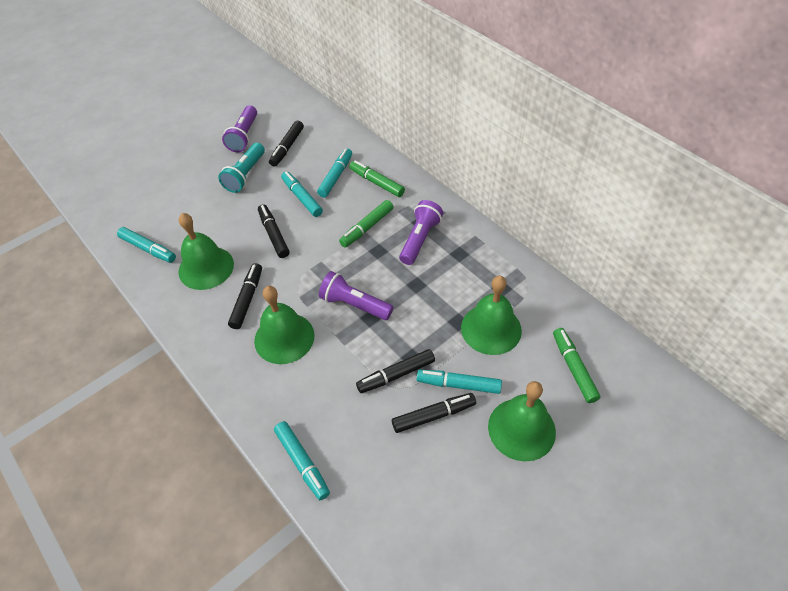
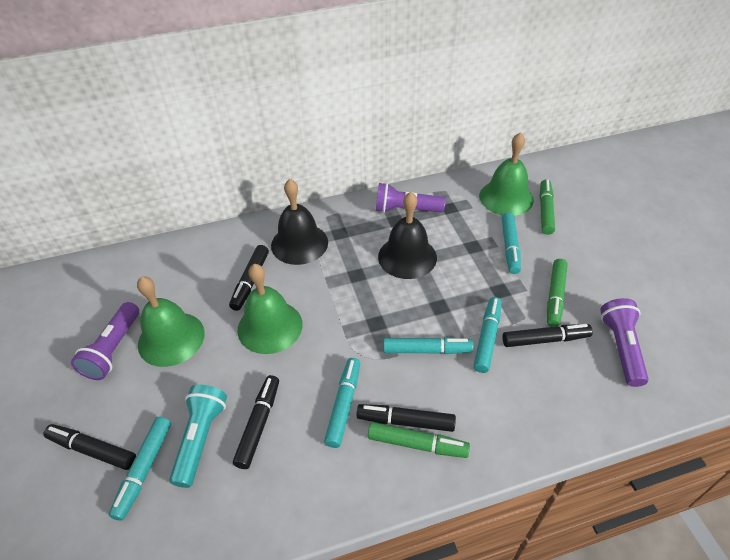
black bell: 0 -> 2
green bell: 4 -> 3

